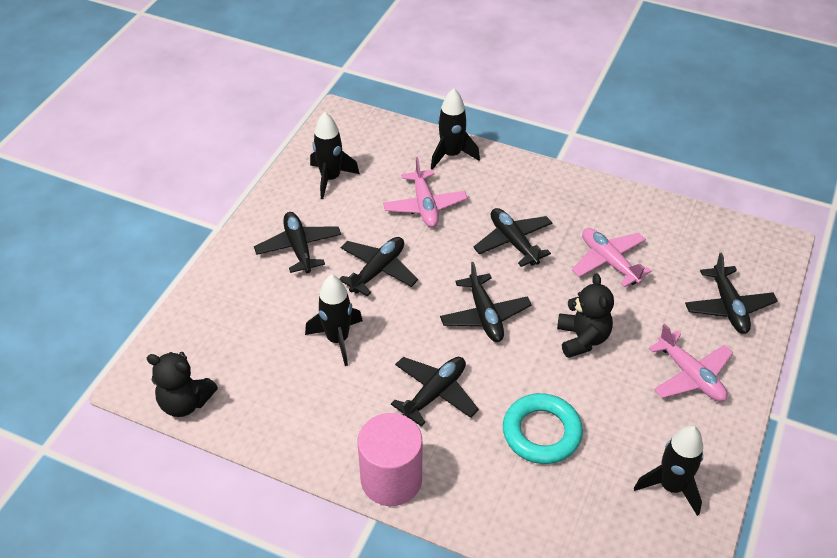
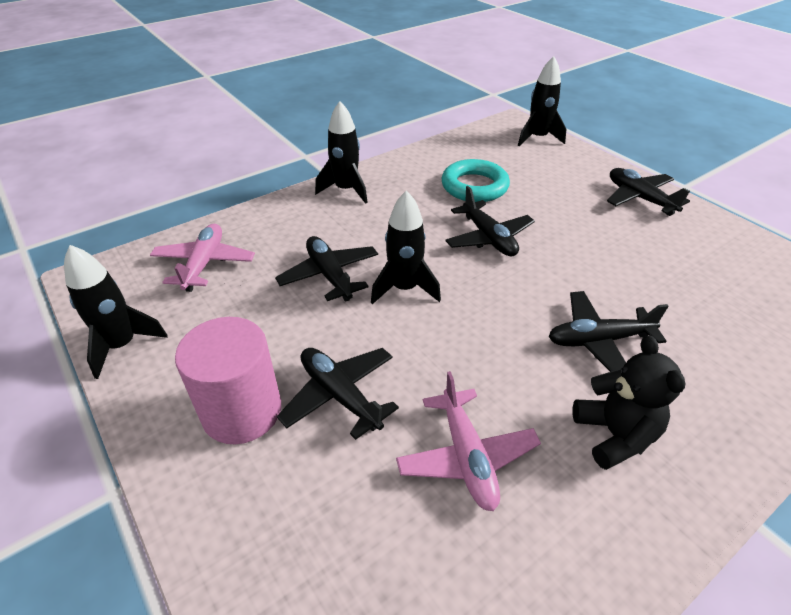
black plane: 6 -> 5
black teddy bear: 2 -> 1
pink plane: 3 -> 2

